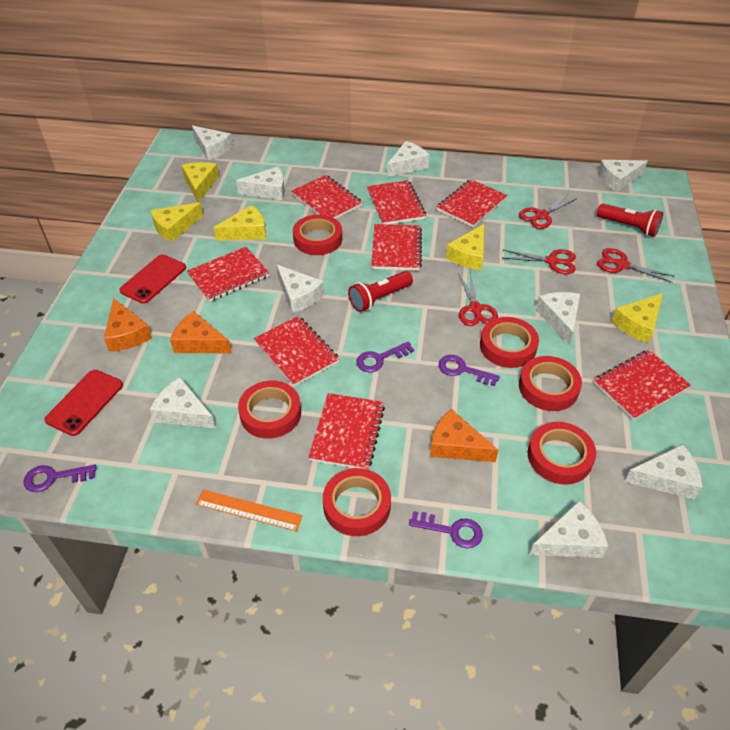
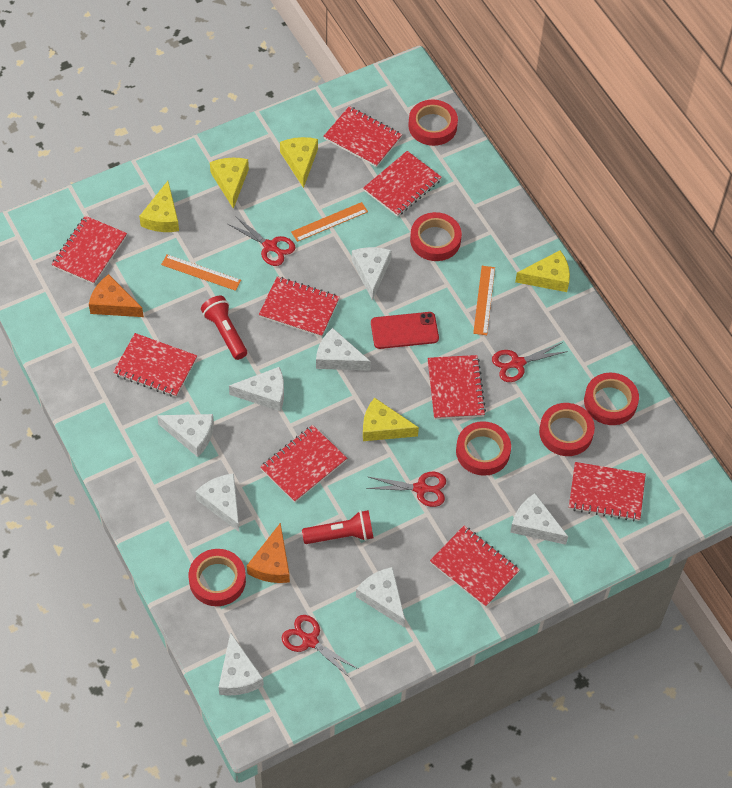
orange cheese: 3 -> 2
orange ruler: 1 -> 3
purple key: 4 -> 0
red notebook: 8 -> 9
red phone: 2 -> 1
white cheese: 9 -> 8

